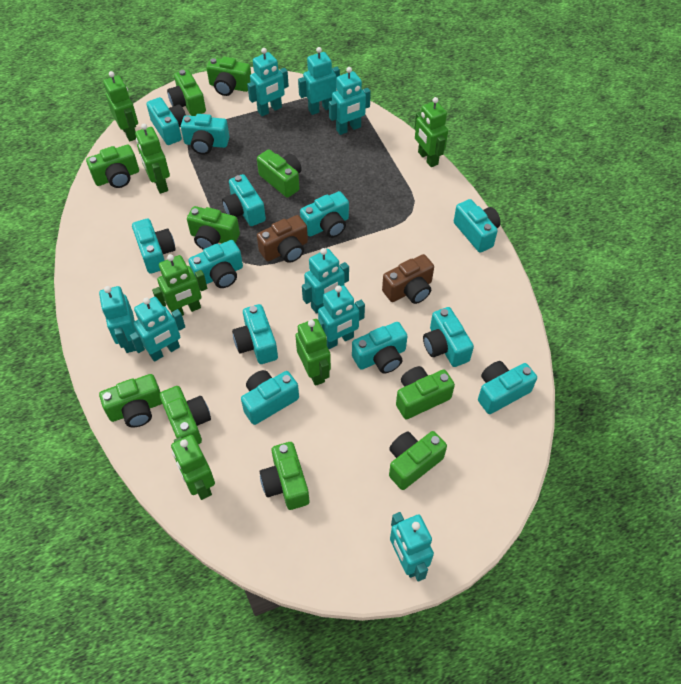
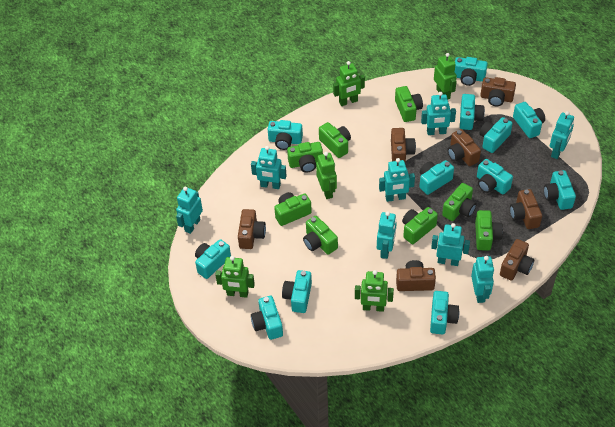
brown camera: 2 -> 7
green camera: 10 -> 8
green robot: 6 -> 5

